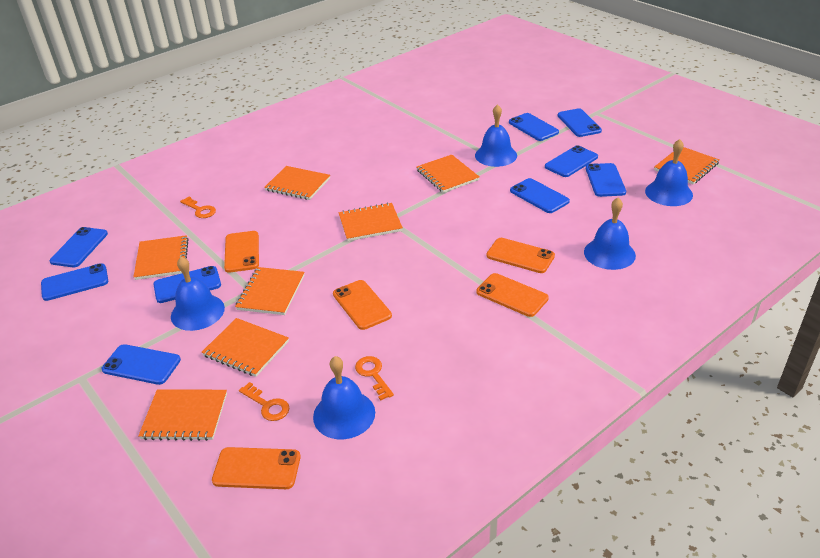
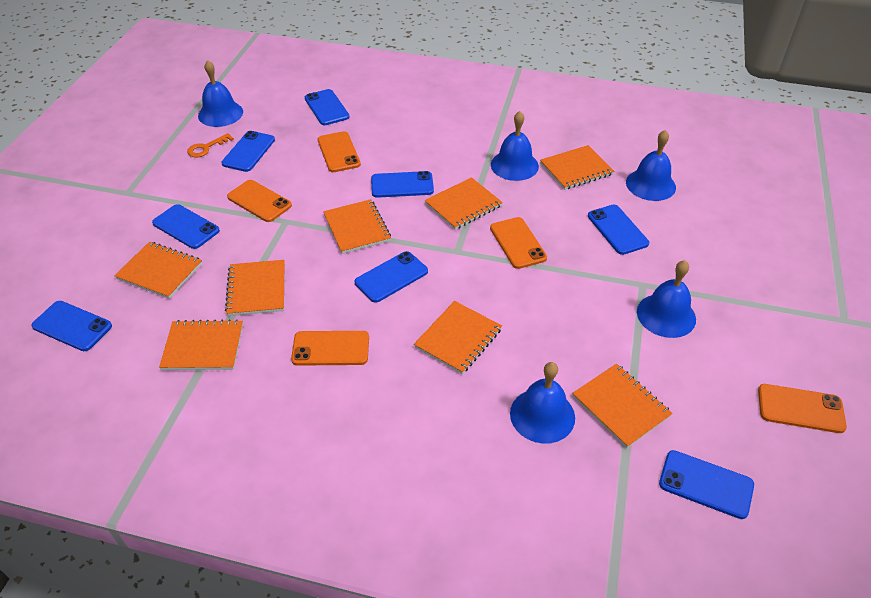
blue phone: 9 -> 8
orange key: 3 -> 1

